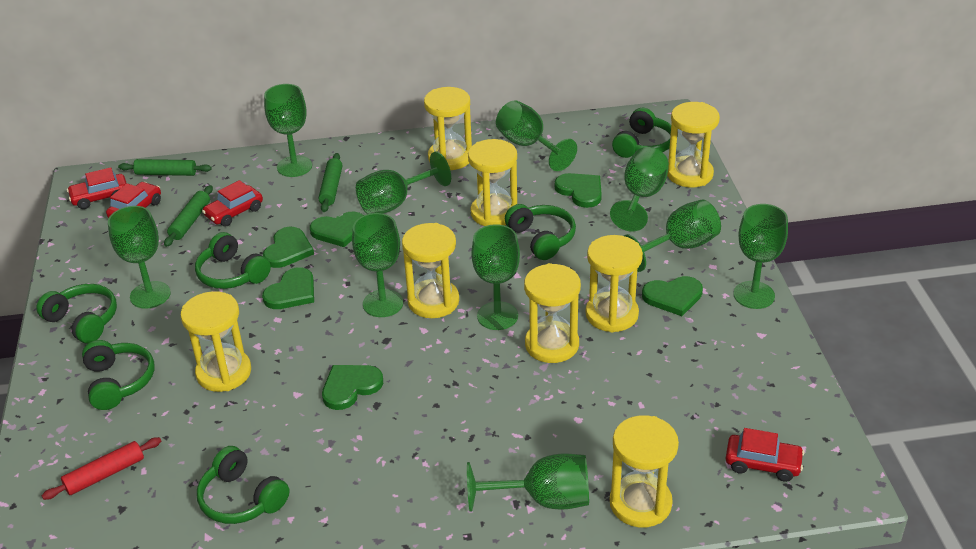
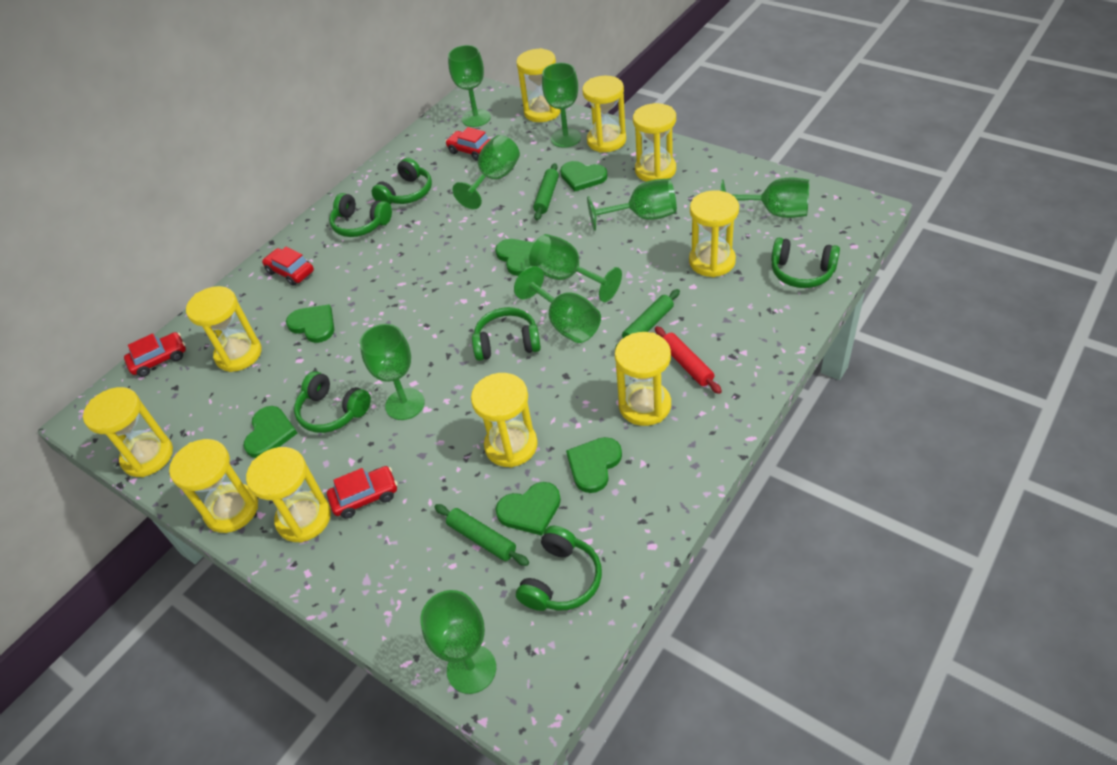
green goblet: 10 -> 9
yellow hourglass: 8 -> 10

